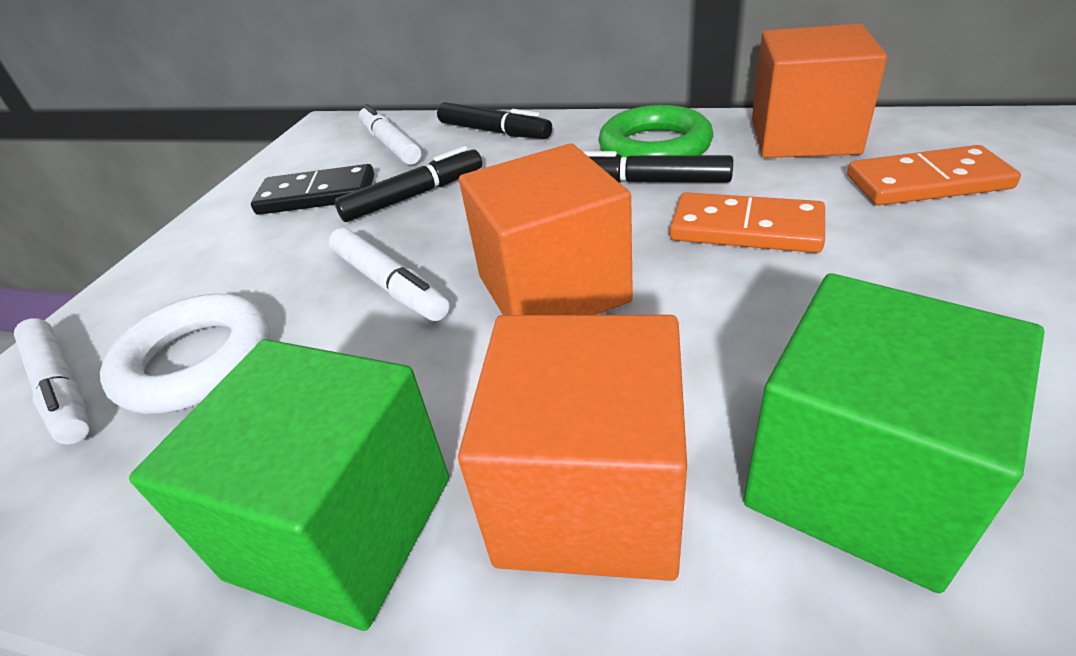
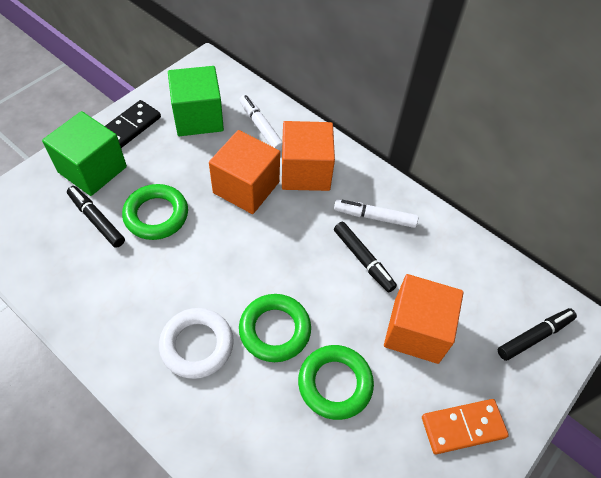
green ring: 1 -> 3
orange domino: 2 -> 1
white marker: 3 -> 2

